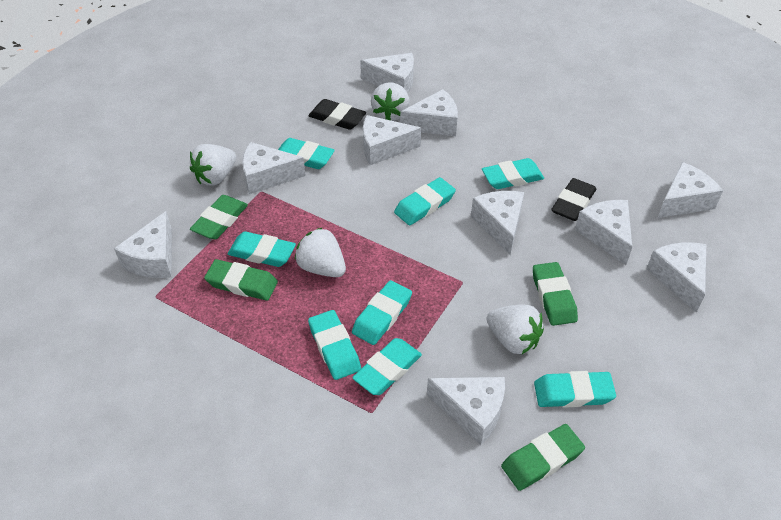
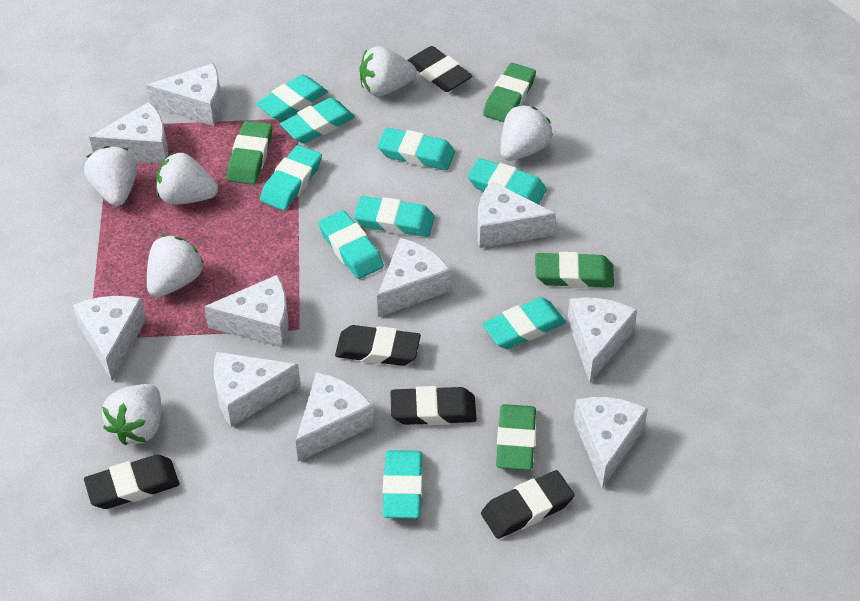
black eraser: 2 -> 5
turquoise eraser: 8 -> 9
white strawberry: 4 -> 6

